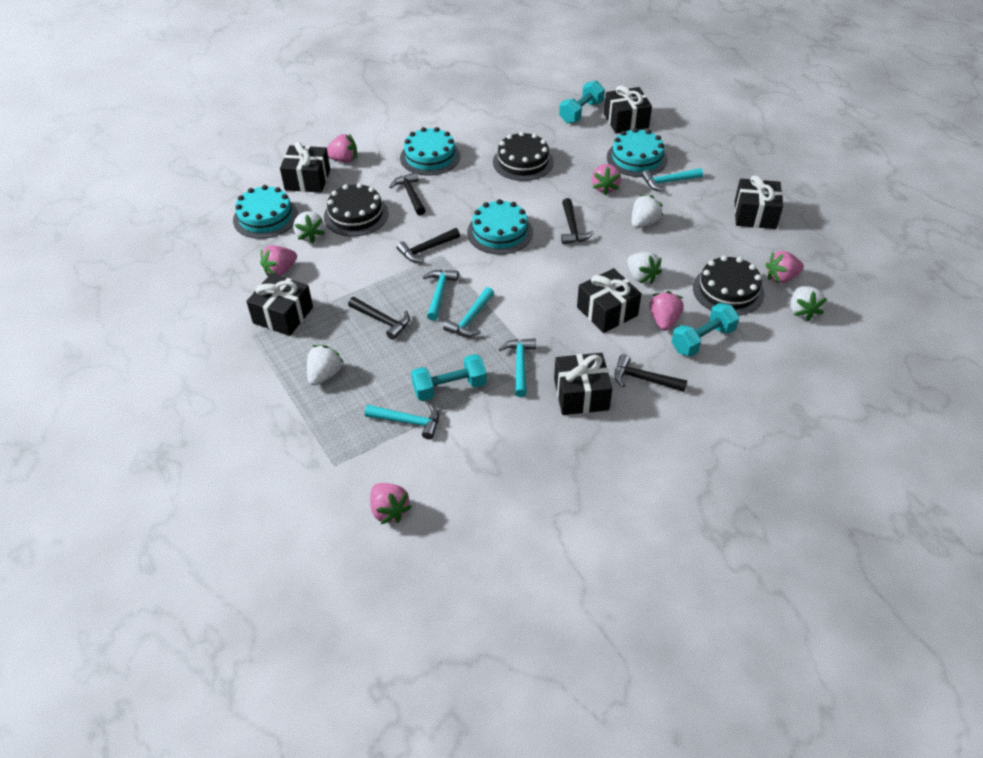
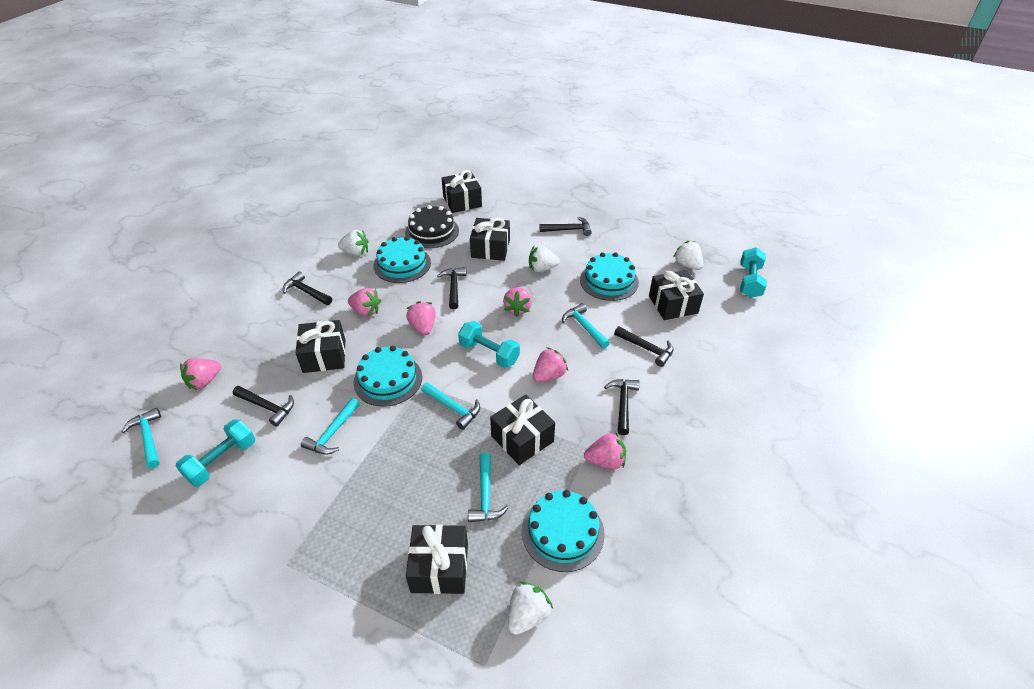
black cake: 3 -> 1
black hammer: 5 -> 6
white strawberry: 5 -> 4

